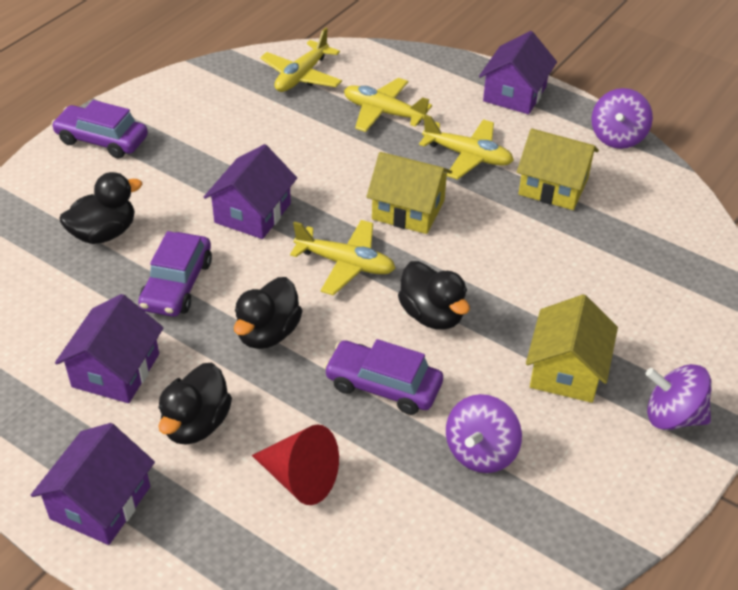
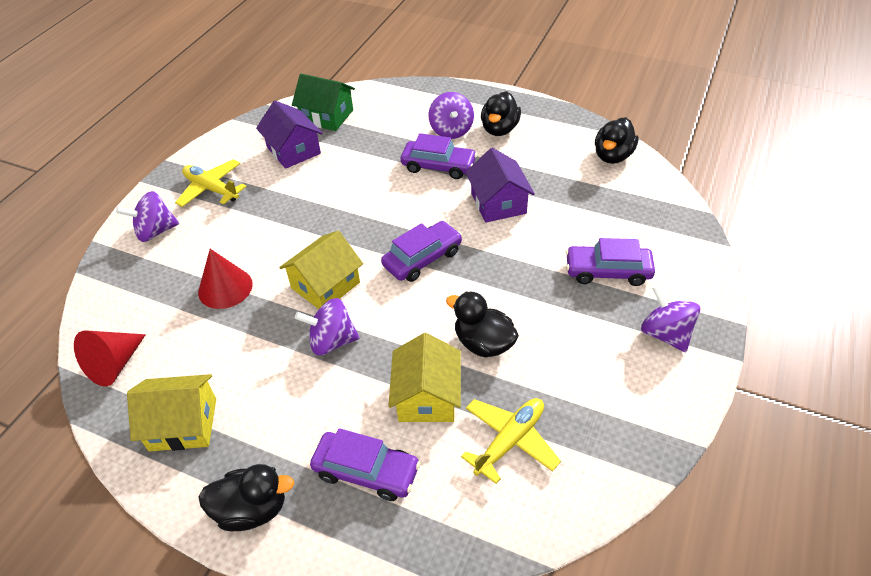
green house: 0 -> 1
purple car: 3 -> 4
purple house: 4 -> 2
purple spinning top: 3 -> 4
red cone: 1 -> 2
yellow plane: 4 -> 2

